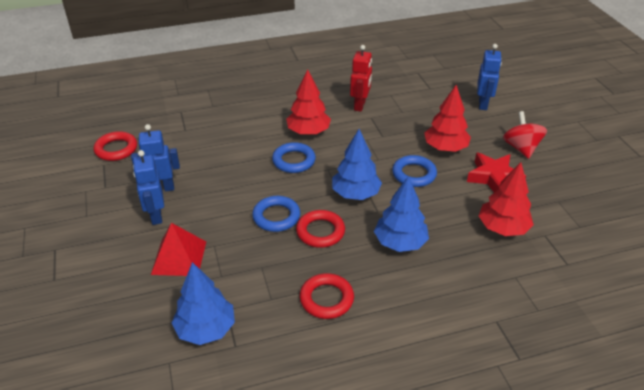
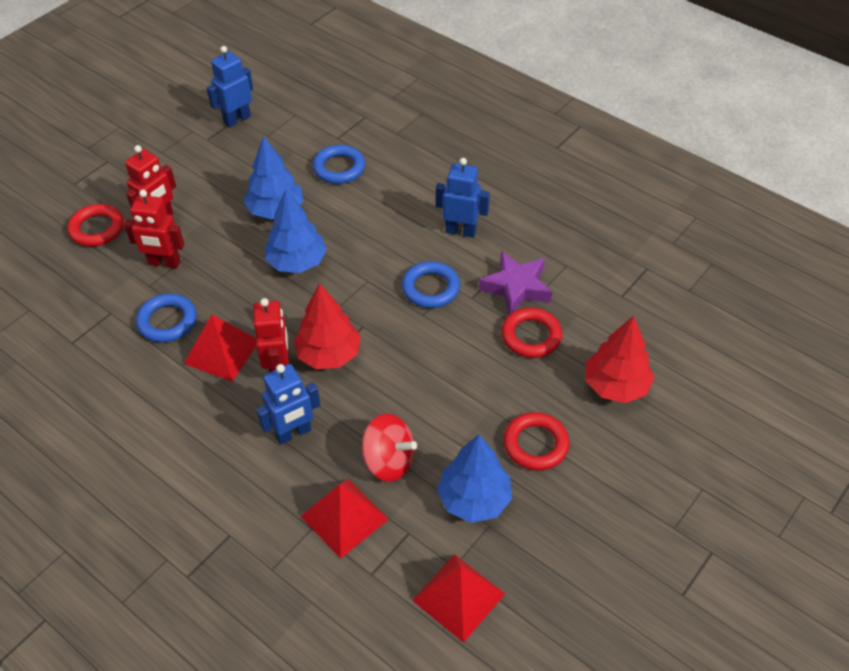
purple star: 0 -> 1
red pyramid: 1 -> 3
red robot: 1 -> 3
red star: 1 -> 0
red tree: 3 -> 2

